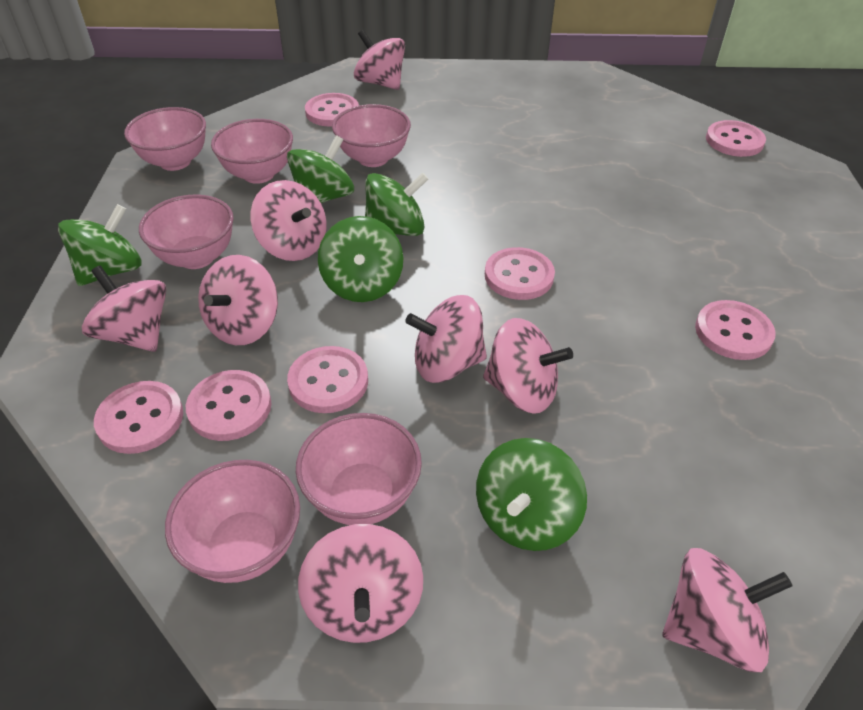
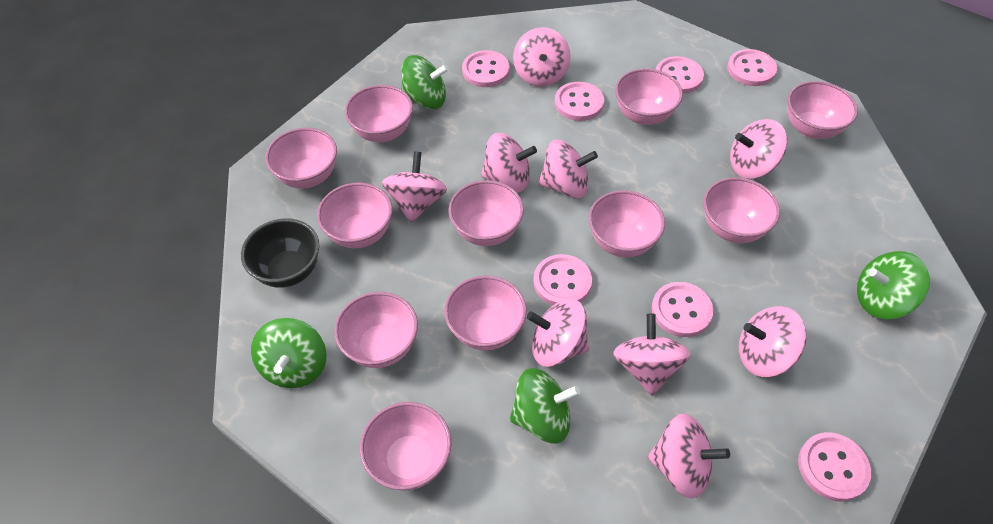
black bowl: 0 -> 1
green spinning top: 5 -> 4
pink bowl: 6 -> 11
pink spinning top: 8 -> 9

